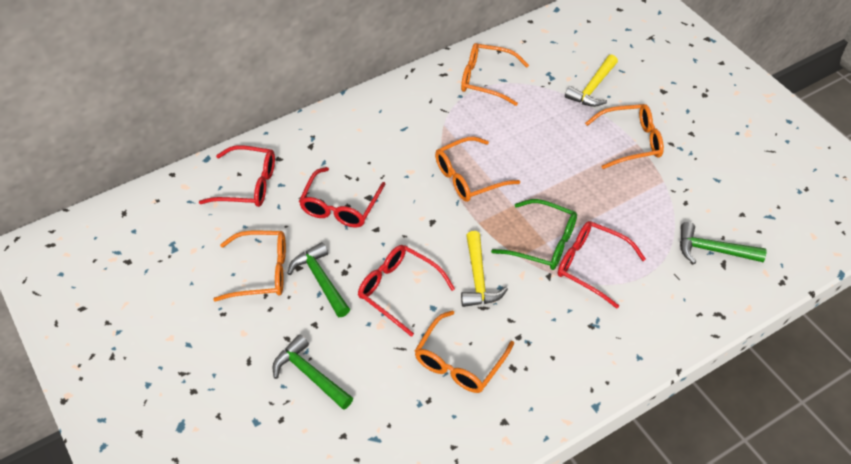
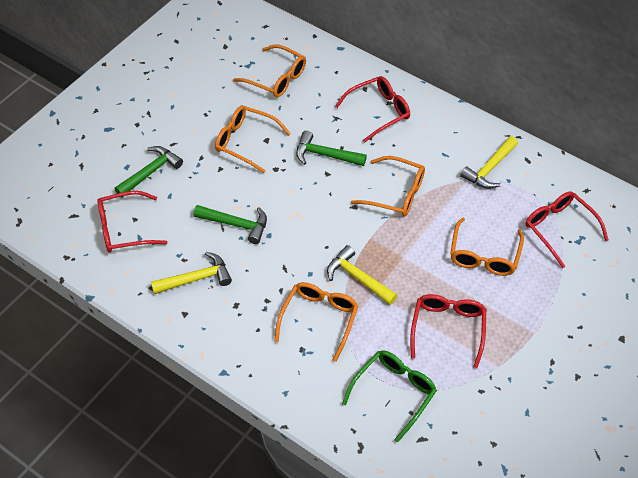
yellow hammer: 2 -> 3

